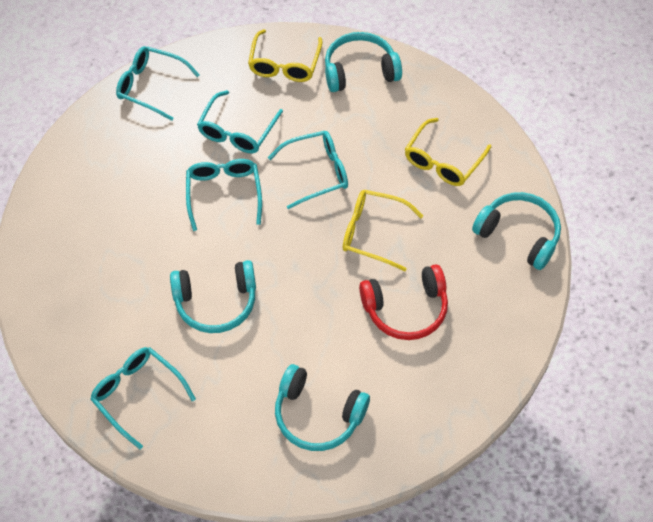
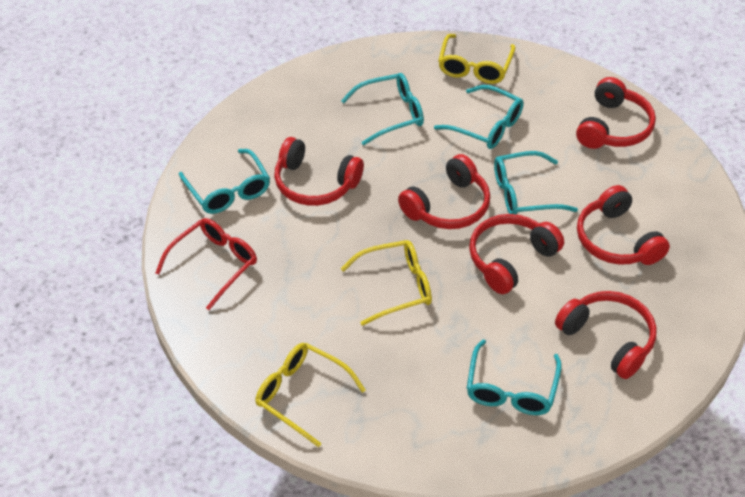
red glasses: 0 -> 1
red headphones: 1 -> 6
turquoise headphones: 4 -> 0

